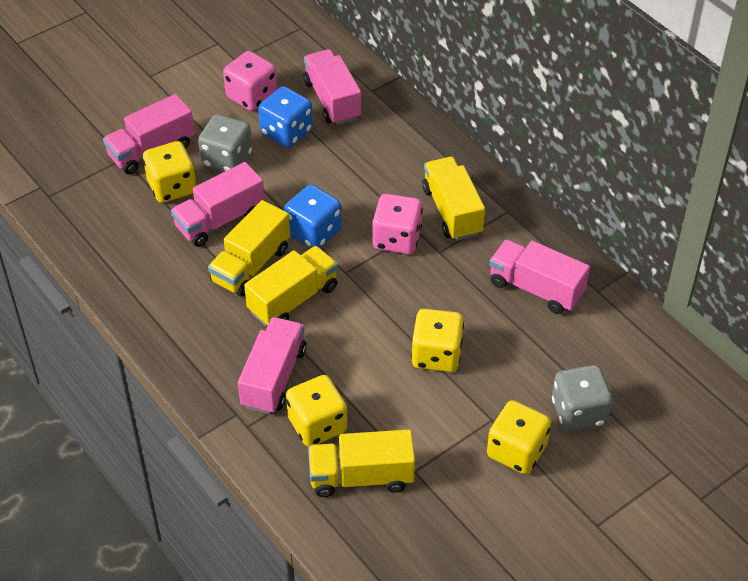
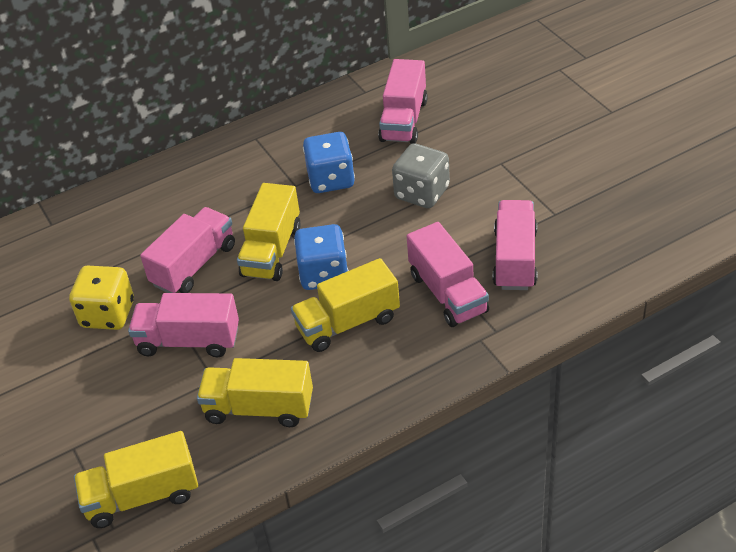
grey dice: 2 -> 1
pink dice: 2 -> 0
yellow dice: 4 -> 1

